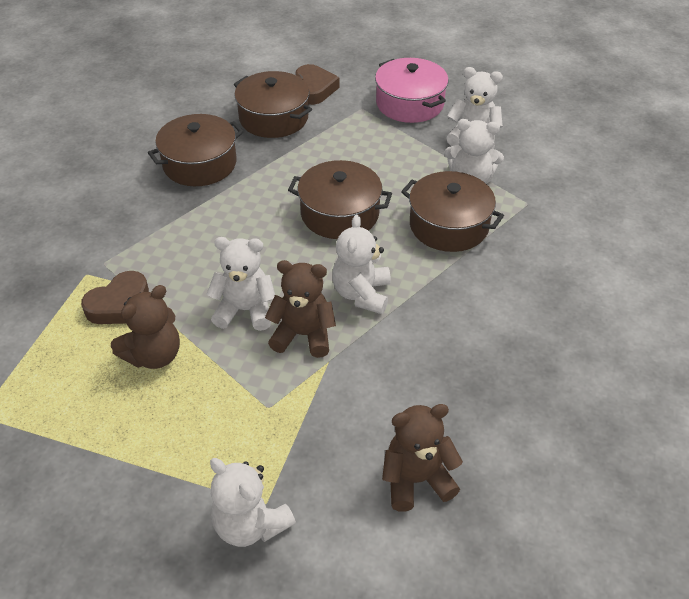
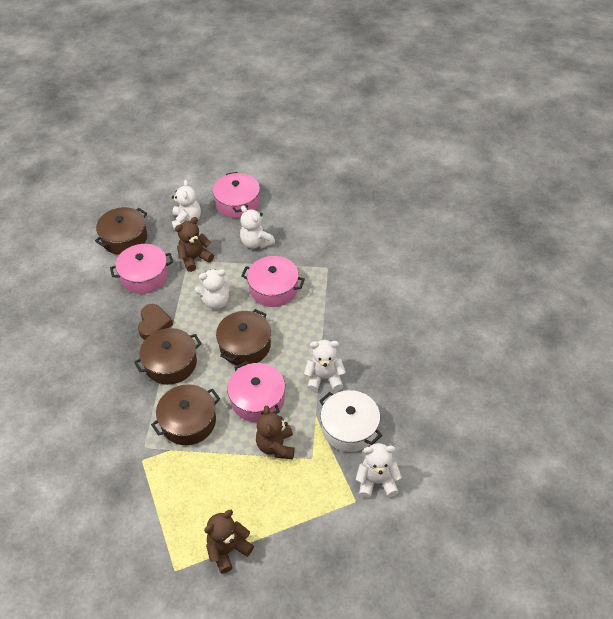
brown heart: 2 -> 1
pink pot: 1 -> 4
white pot: 0 -> 1

